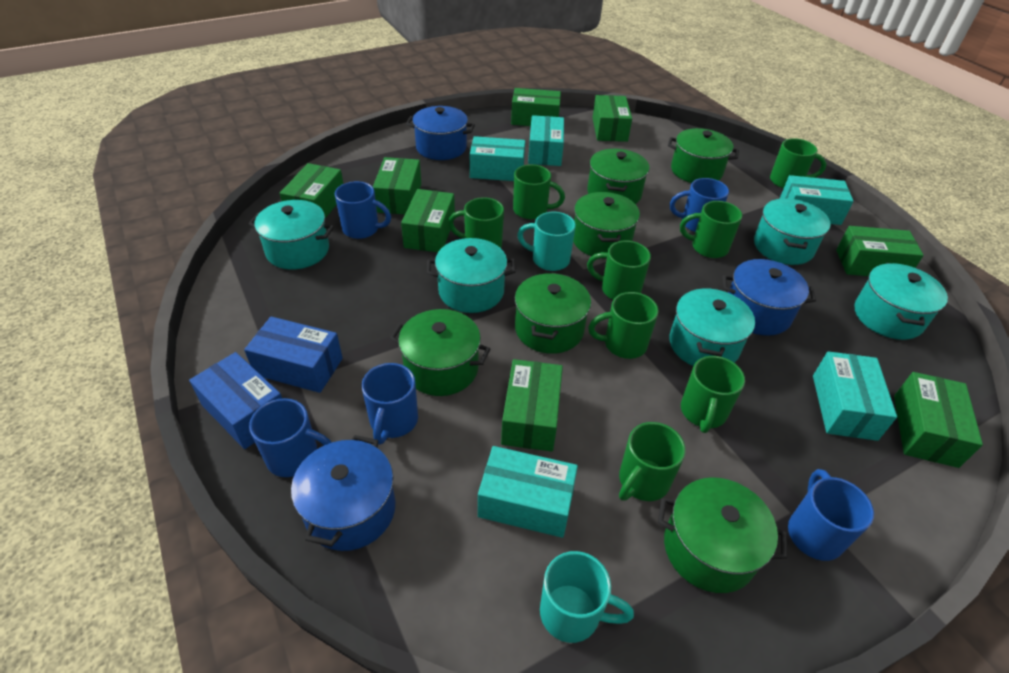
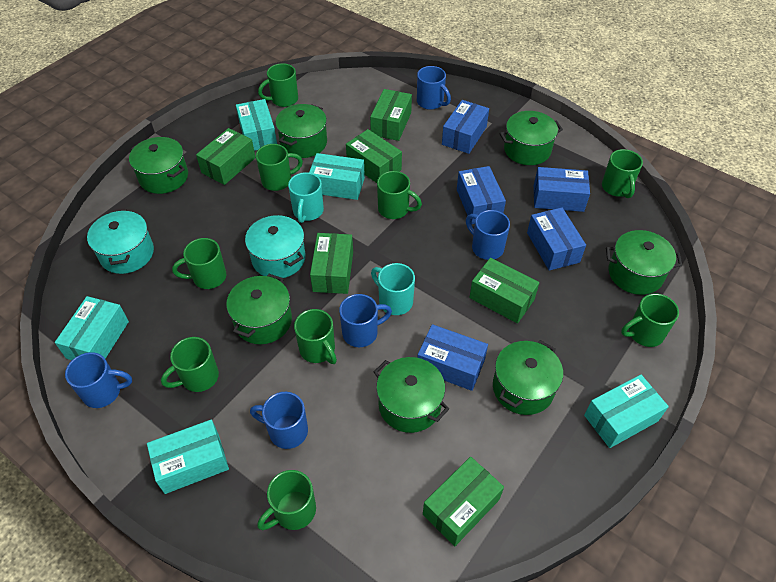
blue box: 2 -> 5
blue pot: 3 -> 0
green box: 8 -> 6
green mug: 8 -> 9
green pot: 6 -> 7
turquoise pot: 5 -> 2

